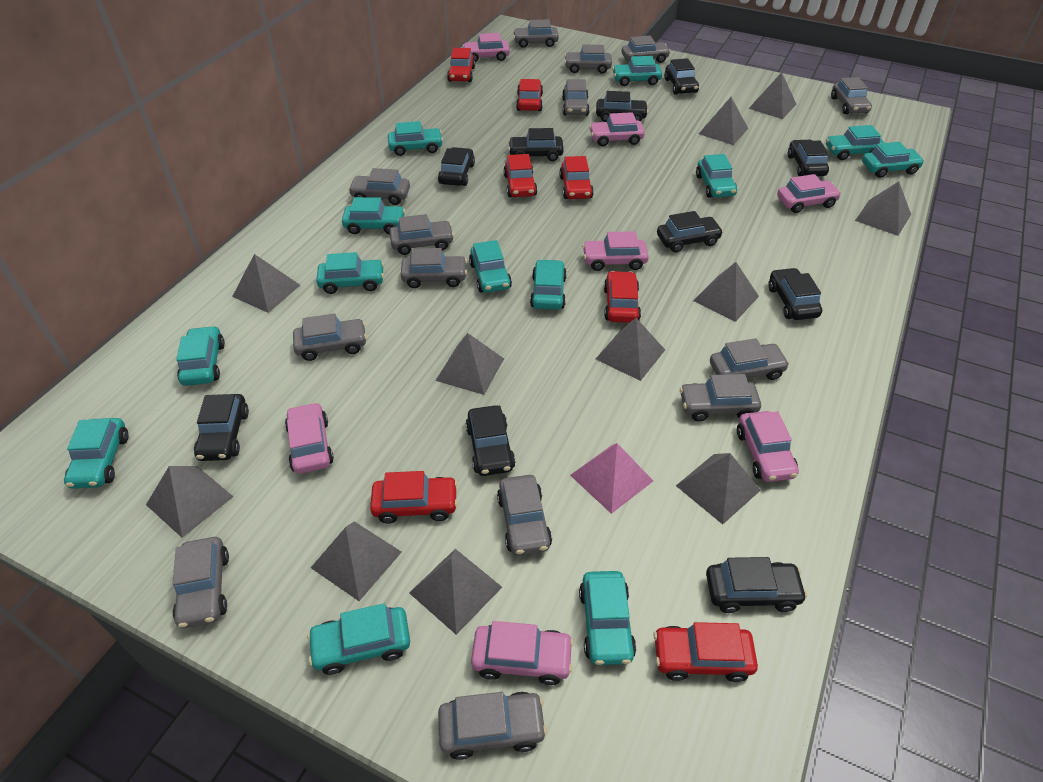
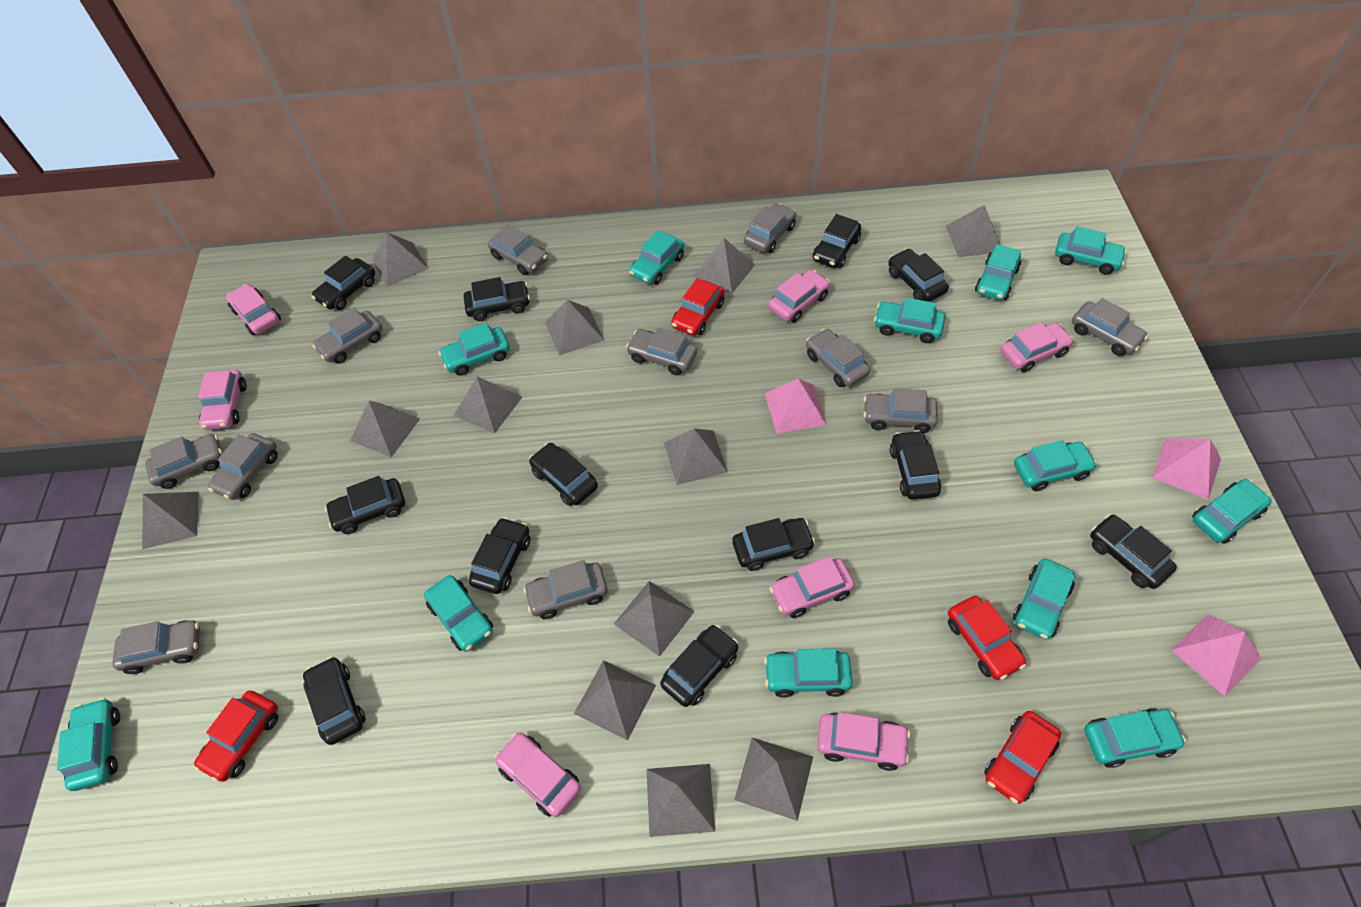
black car: 10 -> 12
grey car: 14 -> 11
grey pyramid: 11 -> 12
pink pyramid: 1 -> 3
red car: 7 -> 4
turquoise car: 13 -> 12

